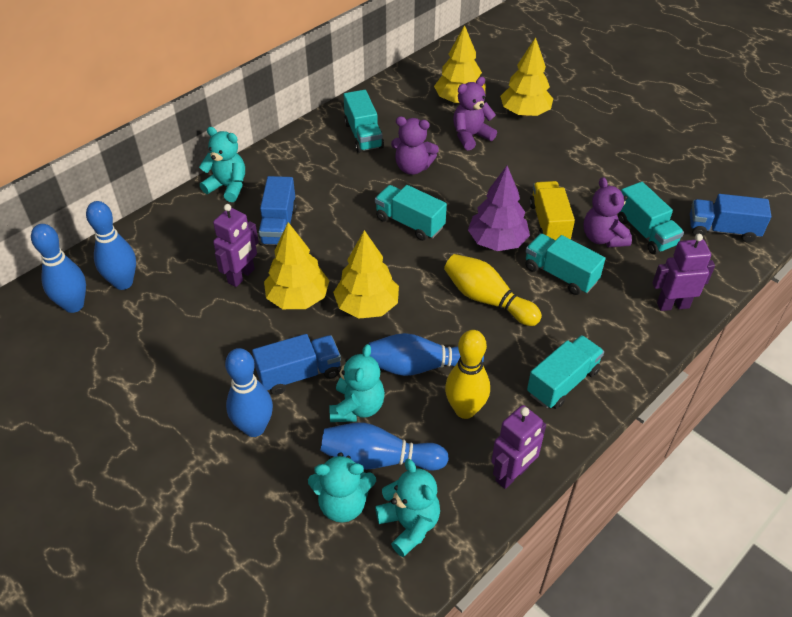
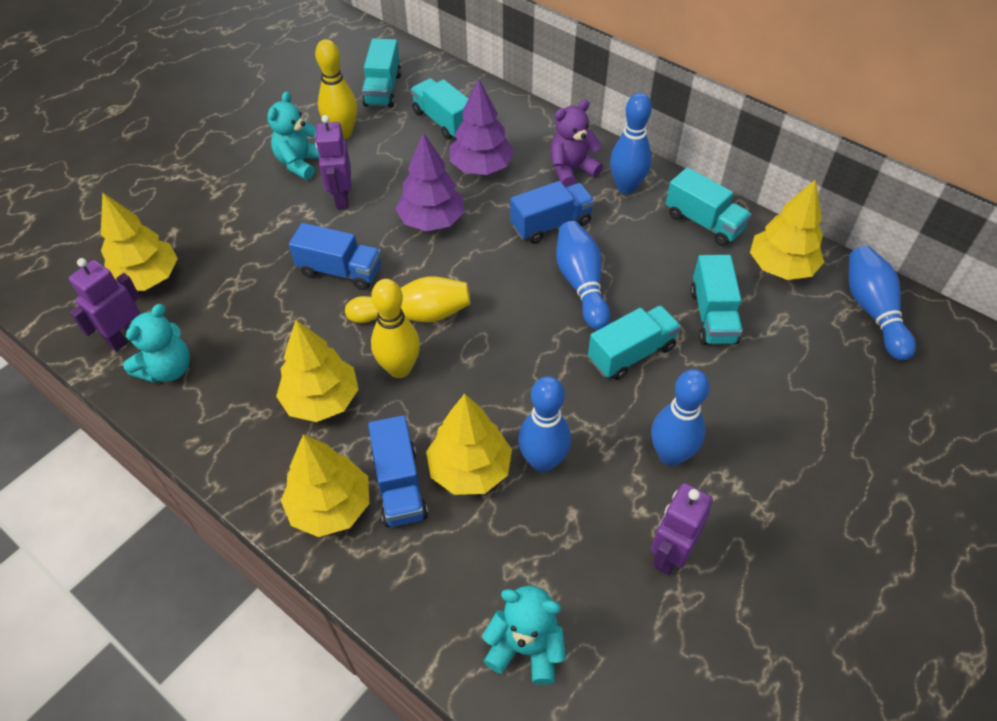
purple teddy bear: 3 -> 1
purple tree: 1 -> 2
turquoise teddy bear: 4 -> 3
yellow bowling pin: 2 -> 3
yellow tree: 4 -> 5
yellow truck: 1 -> 0

